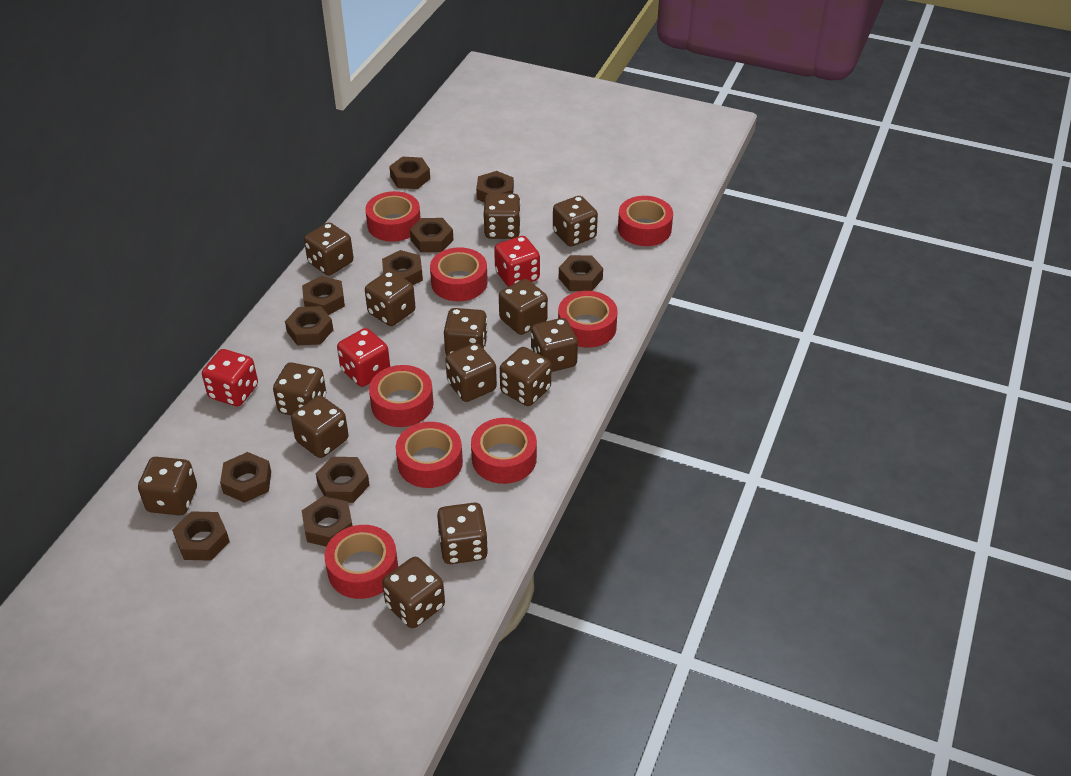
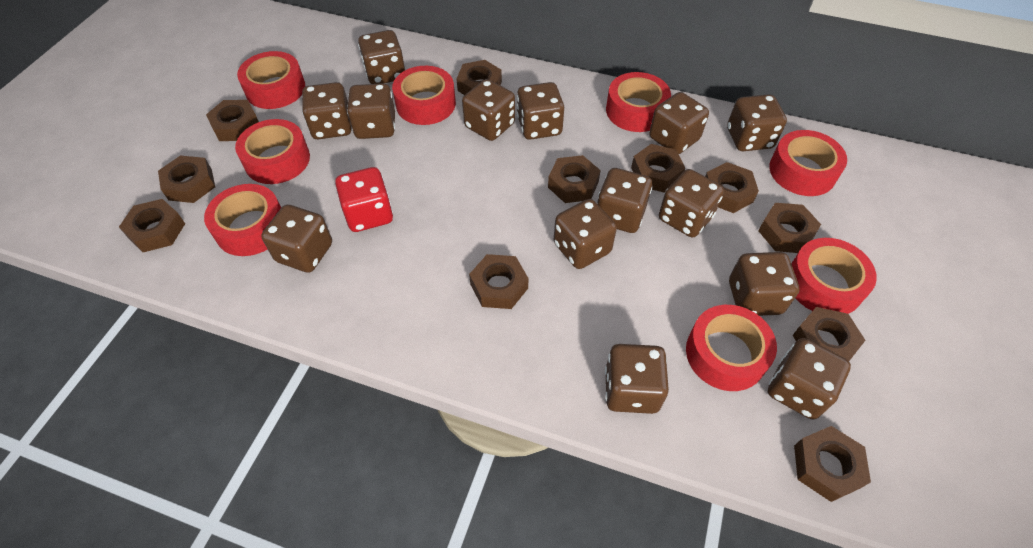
red dice: 3 -> 1

